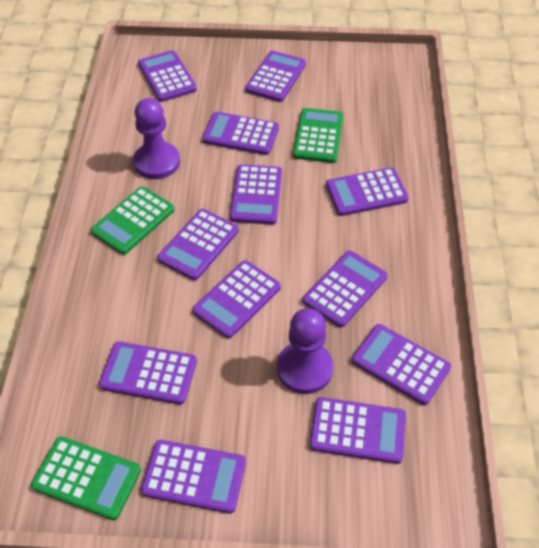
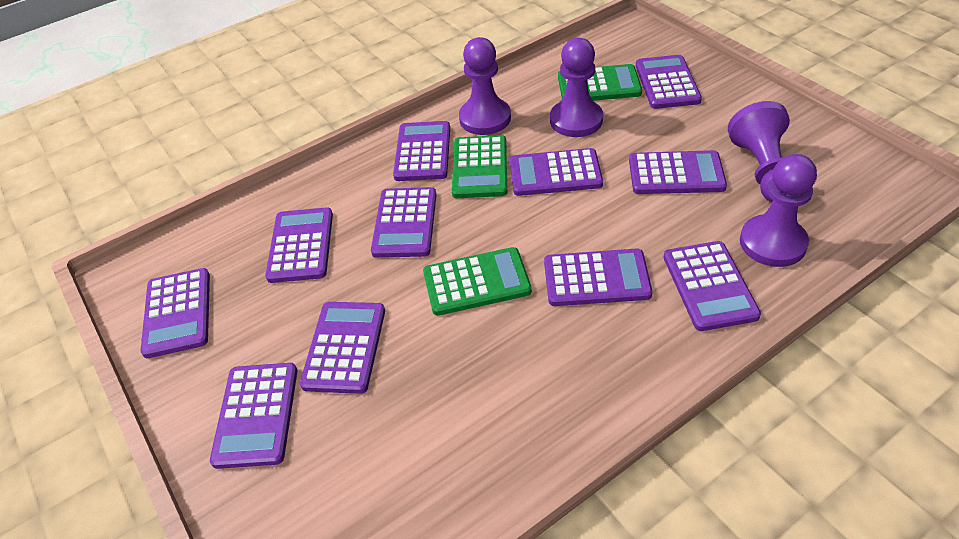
purple calculator: 12 -> 11
purple pawn: 2 -> 4

